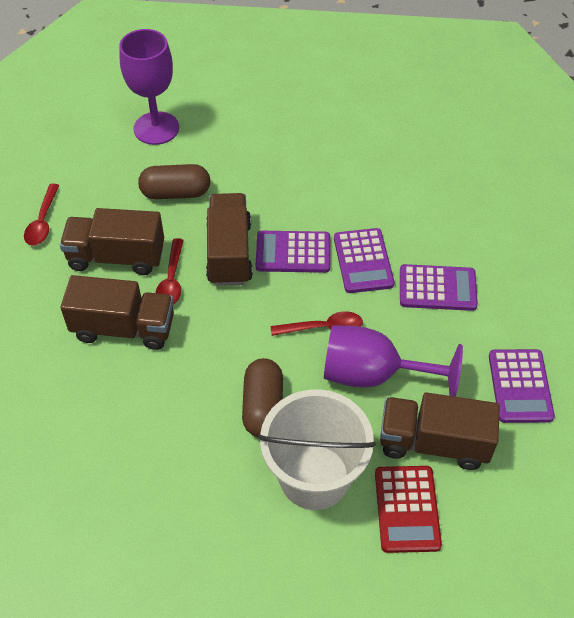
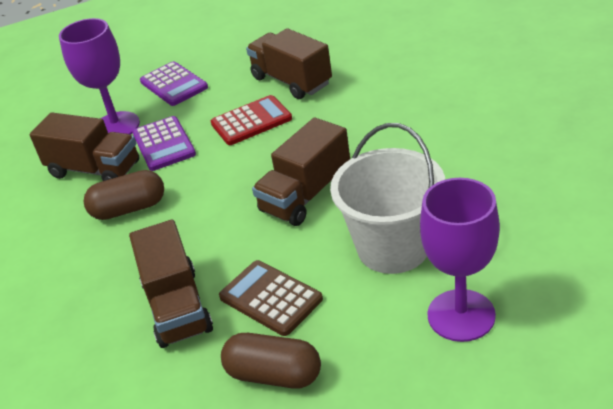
brown calculator: 0 -> 1
purple calculator: 4 -> 2
red spoon: 3 -> 0

